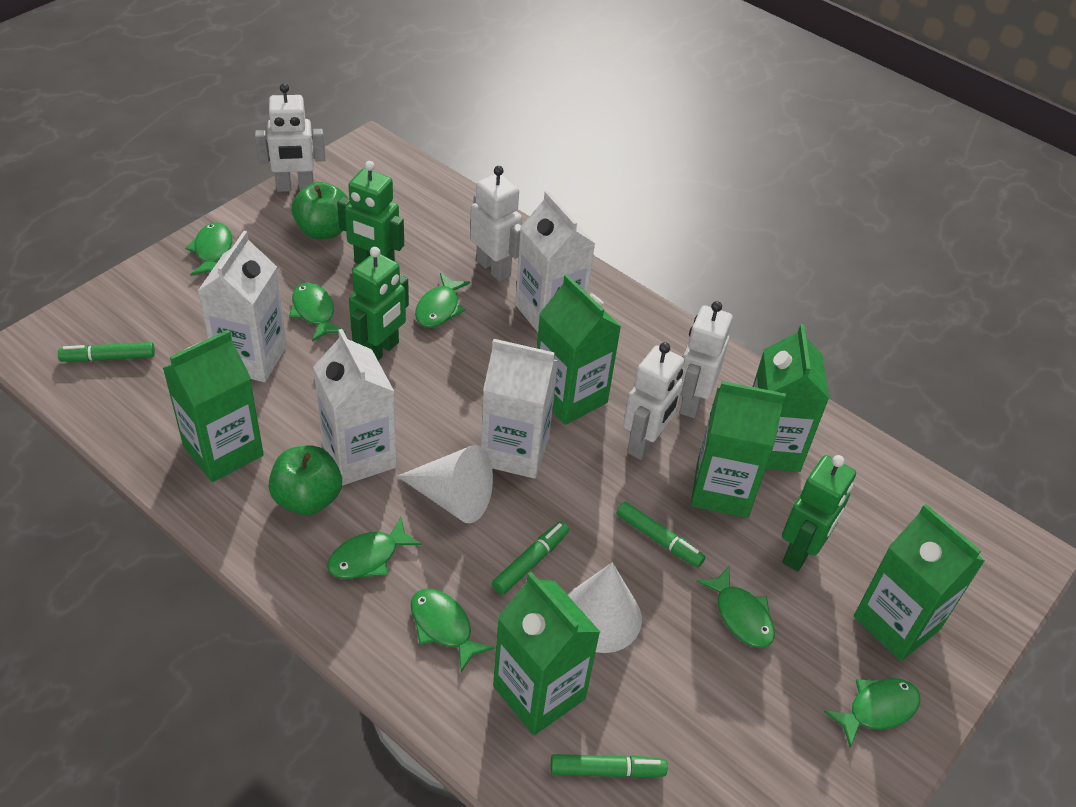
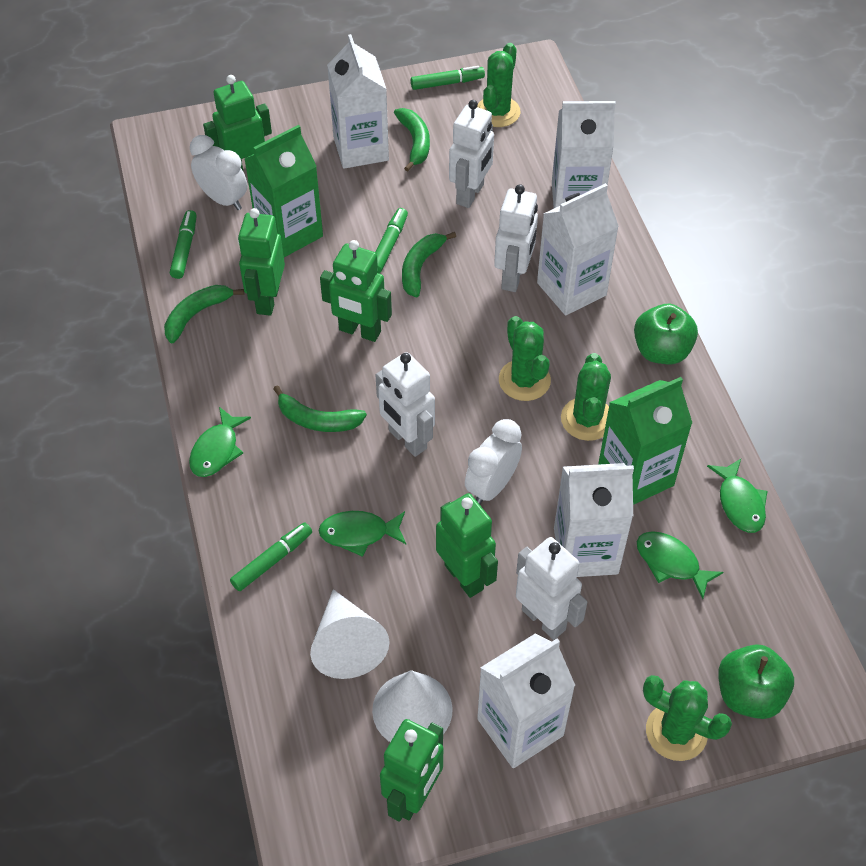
green banana: 0 -> 4
green cactus: 0 -> 4
green carton: 6 -> 2
green fish: 7 -> 4
green robot: 3 -> 5
white carton: 4 -> 5
white clock: 0 -> 2

